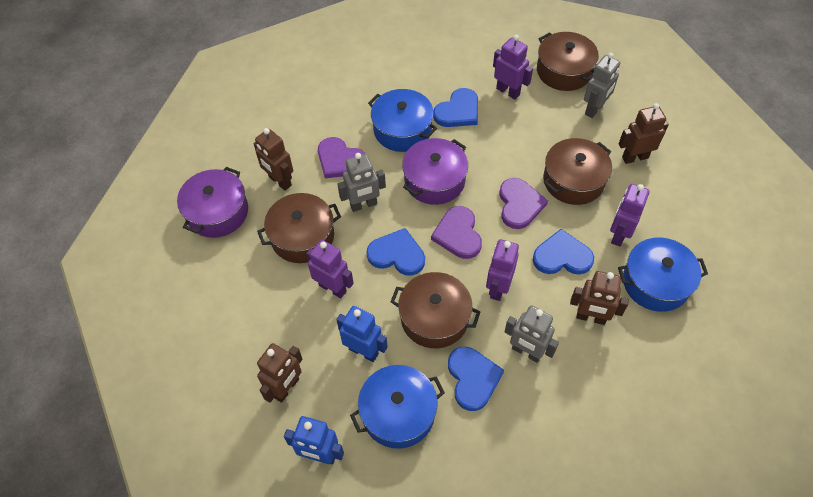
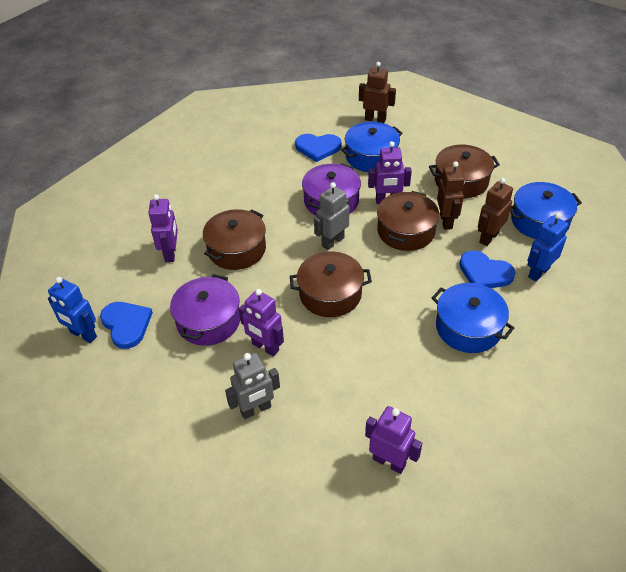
blue heart: 4 -> 3
brown robot: 4 -> 3
grey robot: 3 -> 2
purple heart: 3 -> 0

